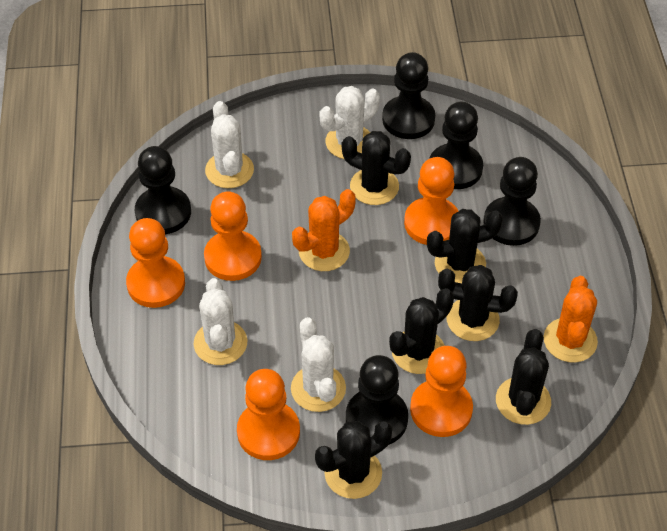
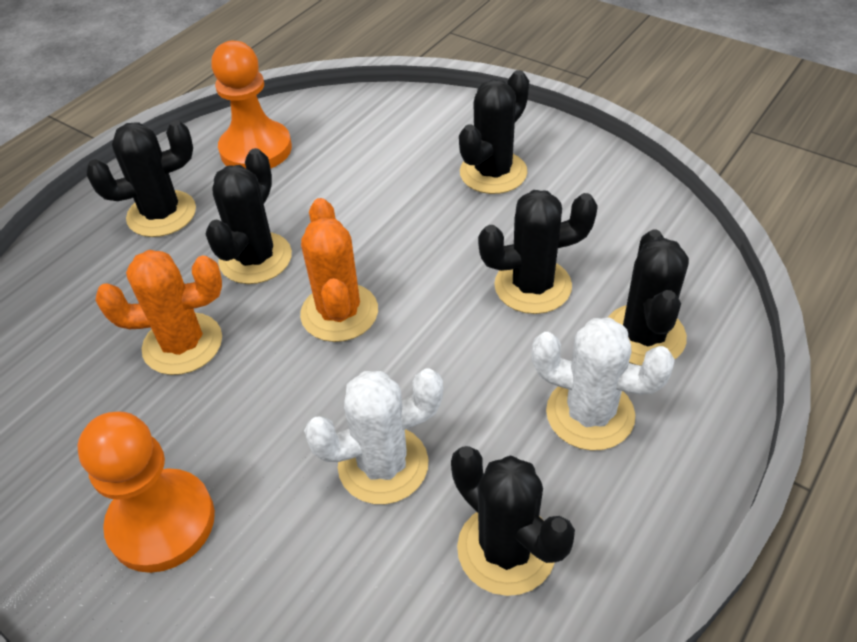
black pawn: 5 -> 0
orange pawn: 5 -> 2
white cactus: 4 -> 2

